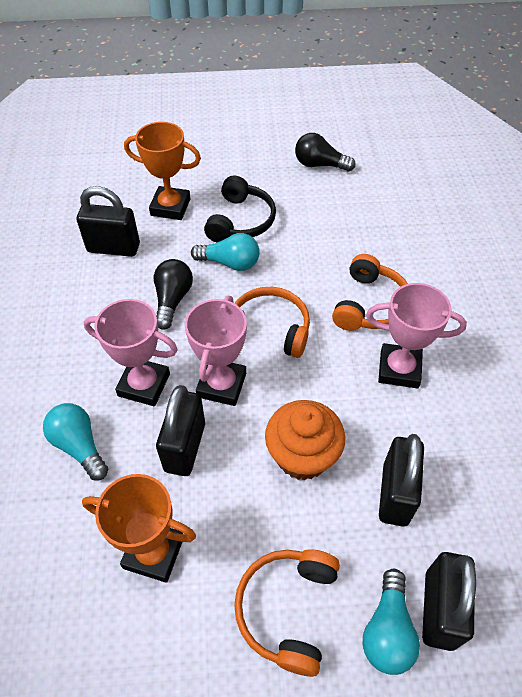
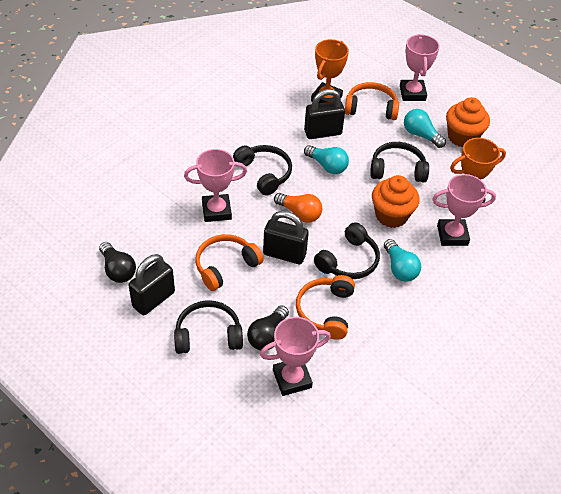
black headphones: 1 -> 4
black padlock: 4 -> 3
orange cupcake: 1 -> 2
orange light bulb: 0 -> 1
pink trophy: 3 -> 4

